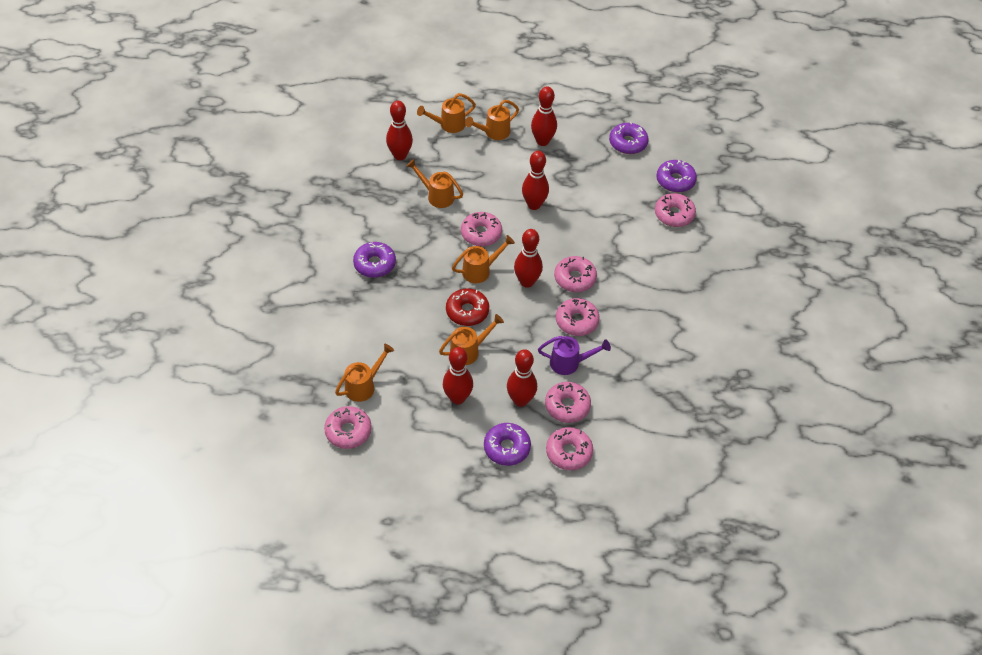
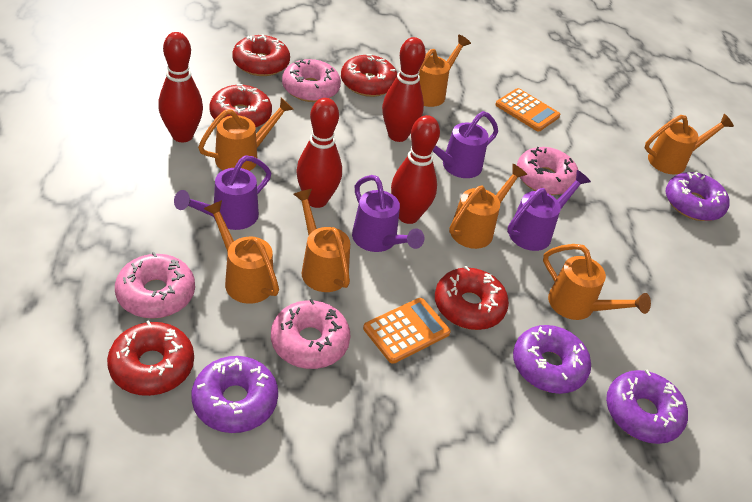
orange calculator: 0 -> 2
orange watering can: 6 -> 7
pink donut: 7 -> 4
purple watering can: 1 -> 4
red bowling pin: 6 -> 4
red donut: 1 -> 5

